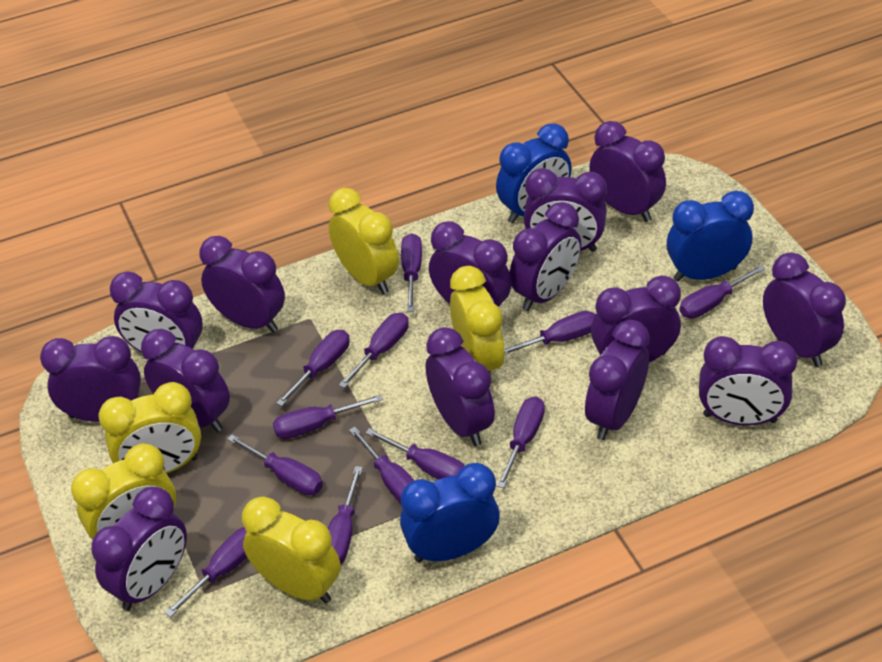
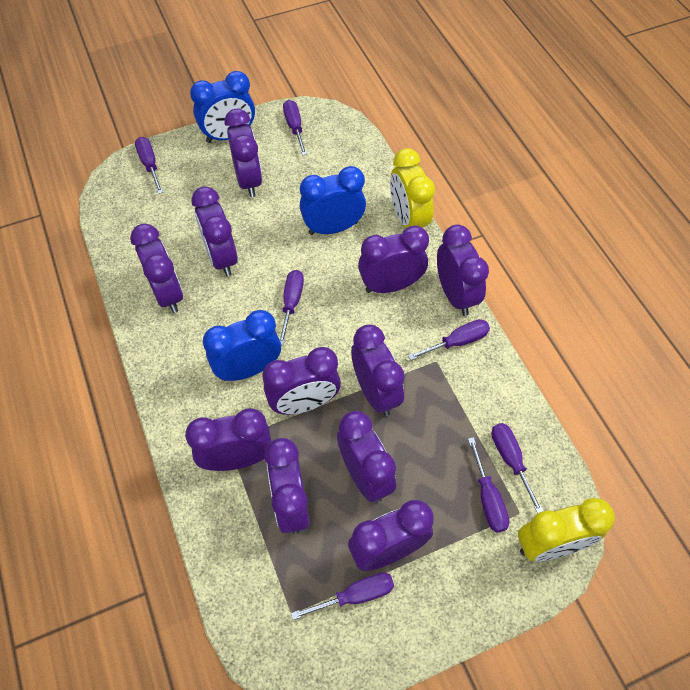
purple clock: 14 -> 11
purple screwdriver: 12 -> 7
yellow clock: 5 -> 2

